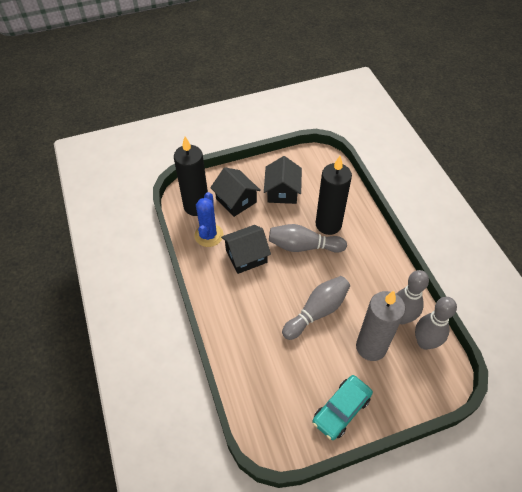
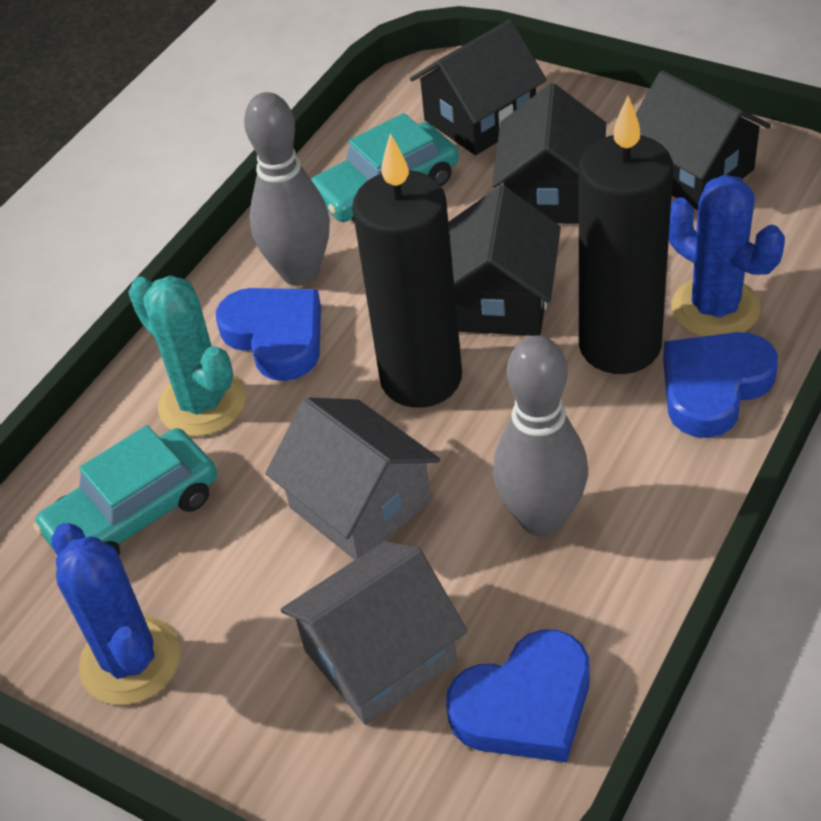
black house: 3 -> 4
blue cactus: 1 -> 2
blue heart: 0 -> 3
grey bowling pin: 4 -> 2
grey candle: 1 -> 0
grey house: 0 -> 2
turquoise cactus: 0 -> 1
turquoise car: 1 -> 2

